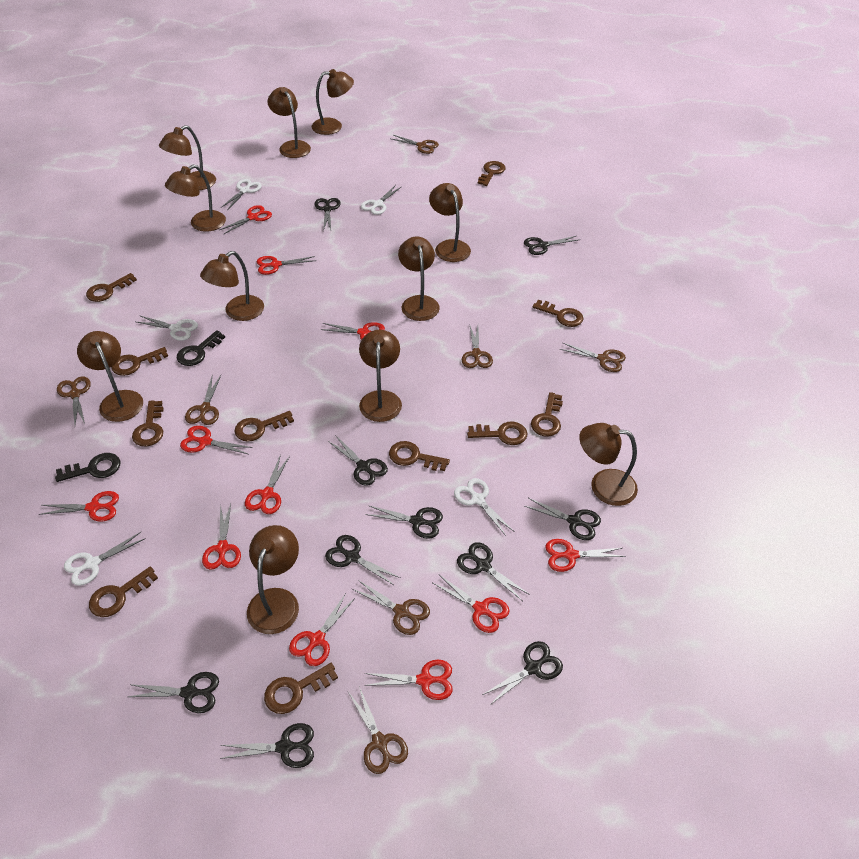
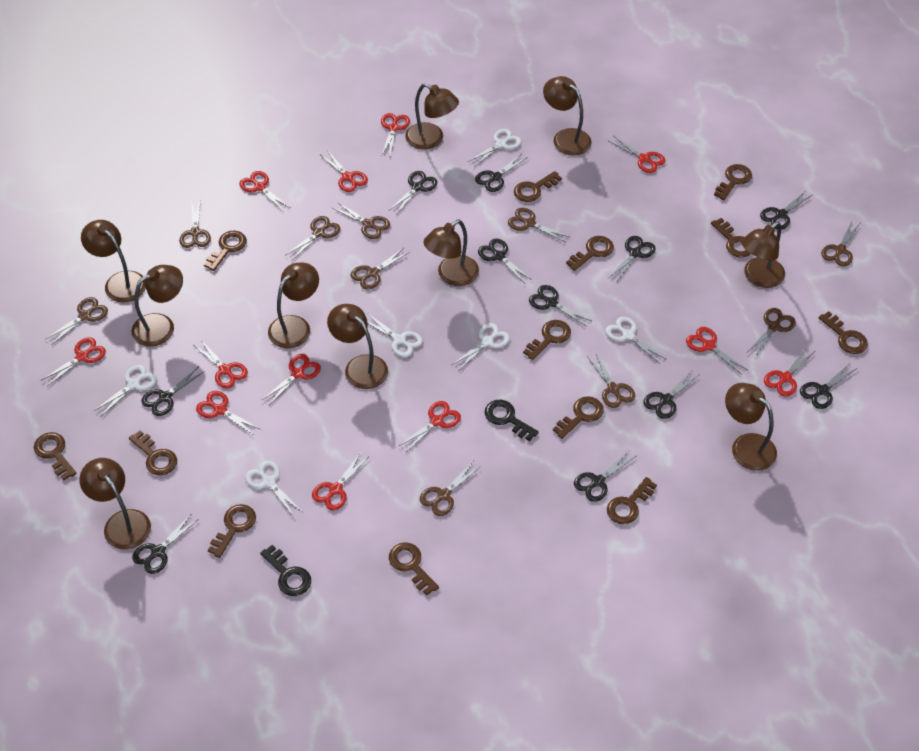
black scissors: 10 -> 11
brown key: 11 -> 13
brown lamp: 11 -> 10
brown scissors: 7 -> 10
red scissors: 11 -> 12
white scissors: 5 -> 6

